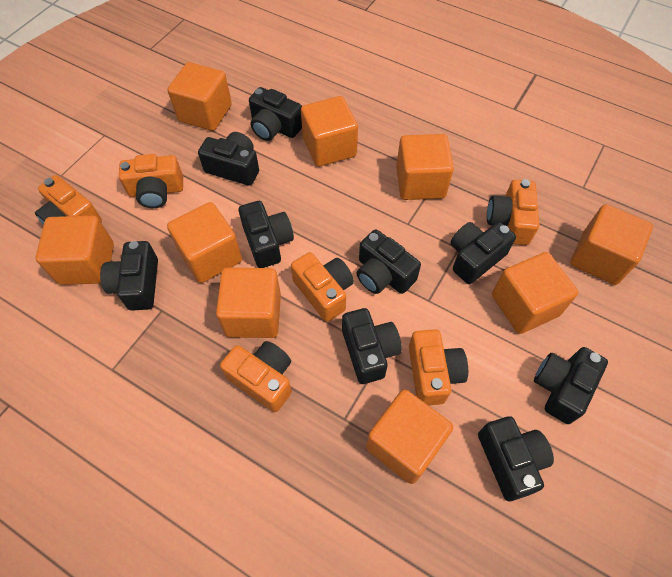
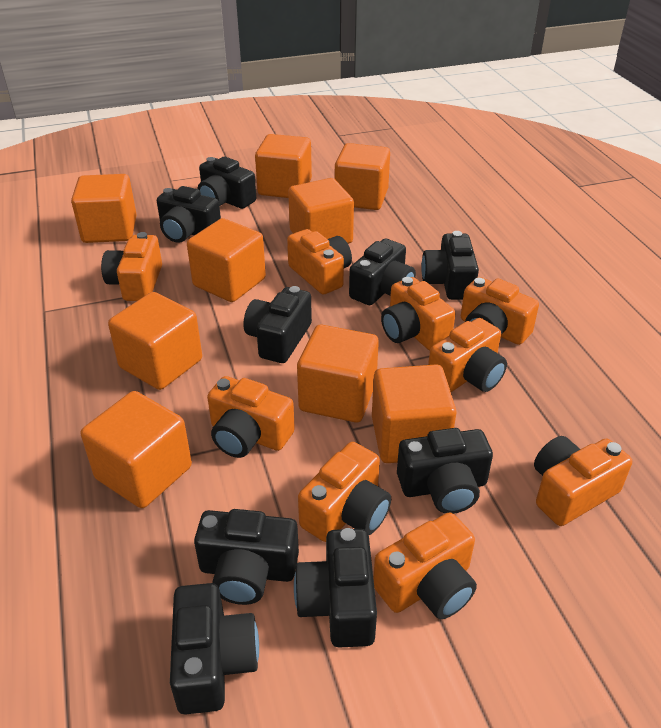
orange camera: 6 -> 9

